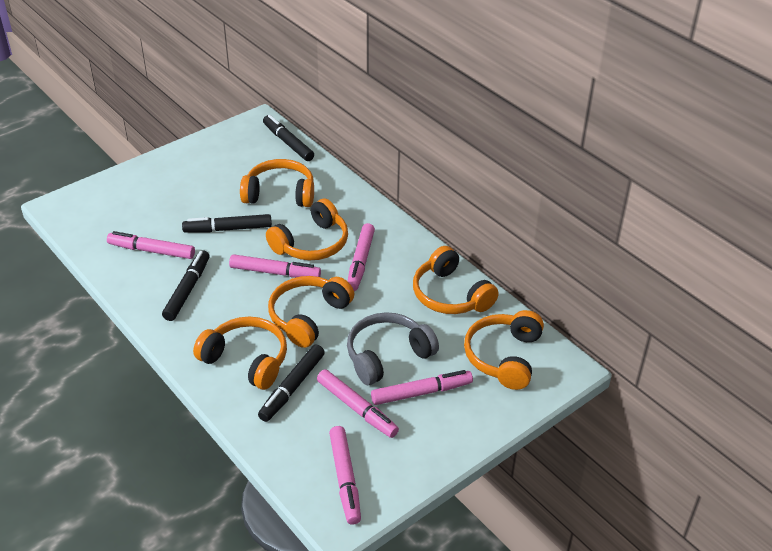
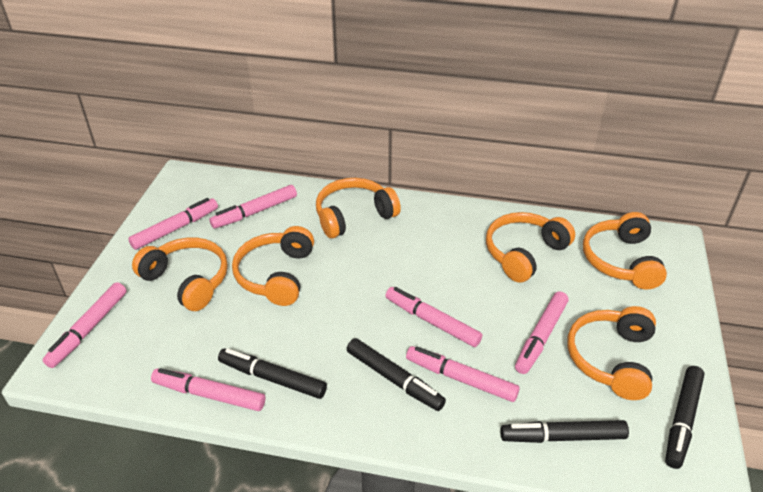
grey headphones: 1 -> 0
pink marker: 6 -> 7

